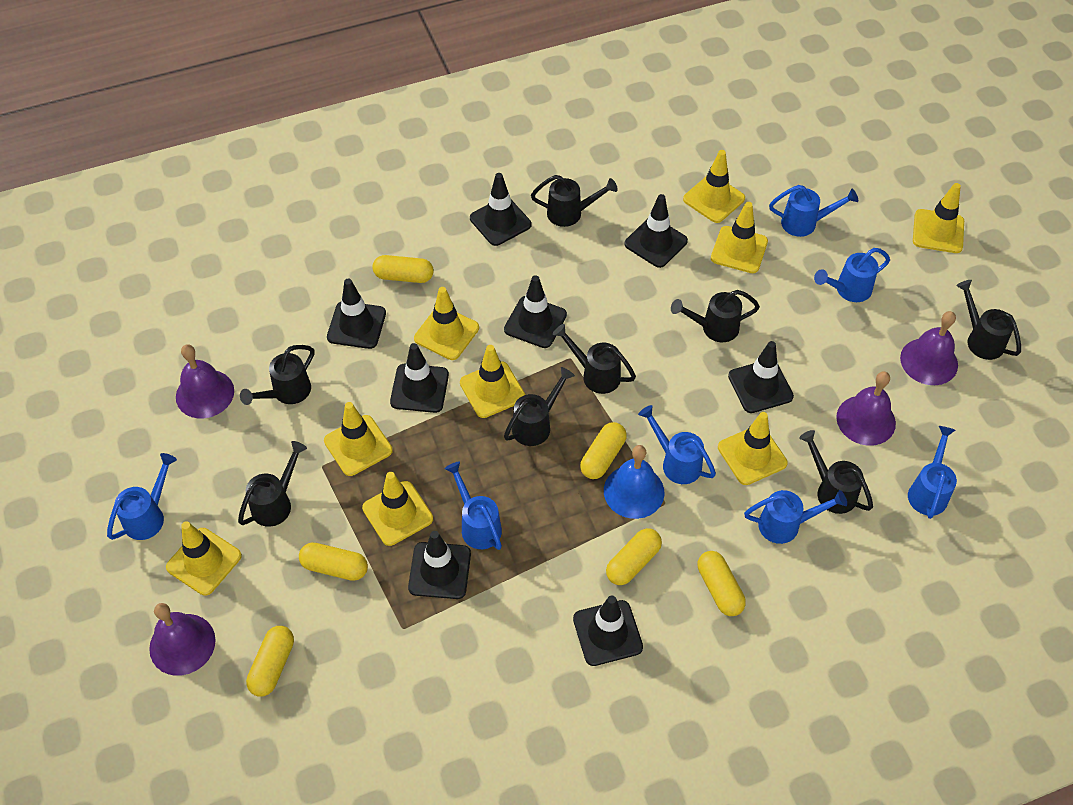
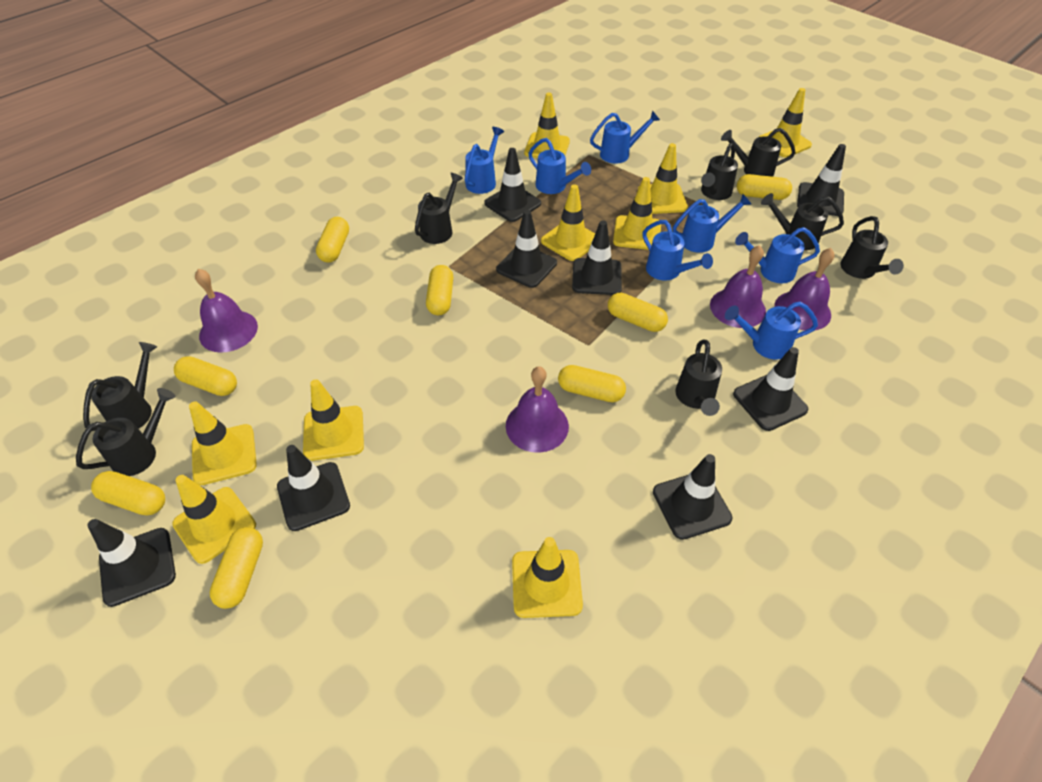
blue bell: 1 -> 0
yellow capsule: 6 -> 8

